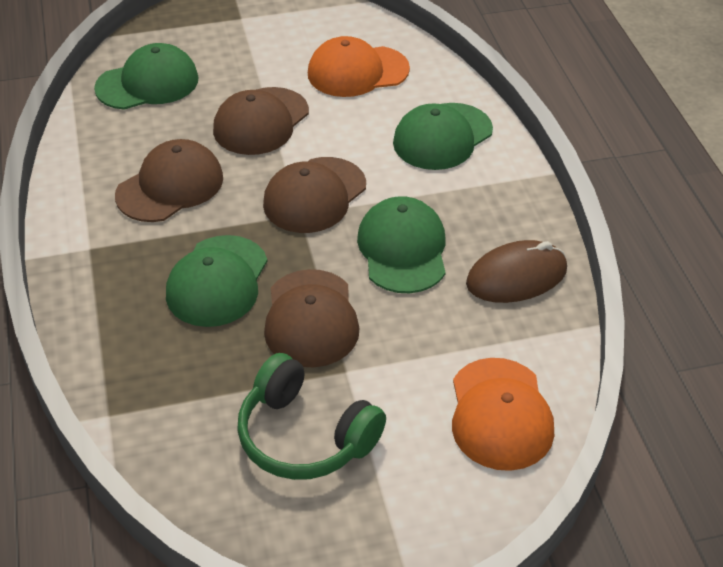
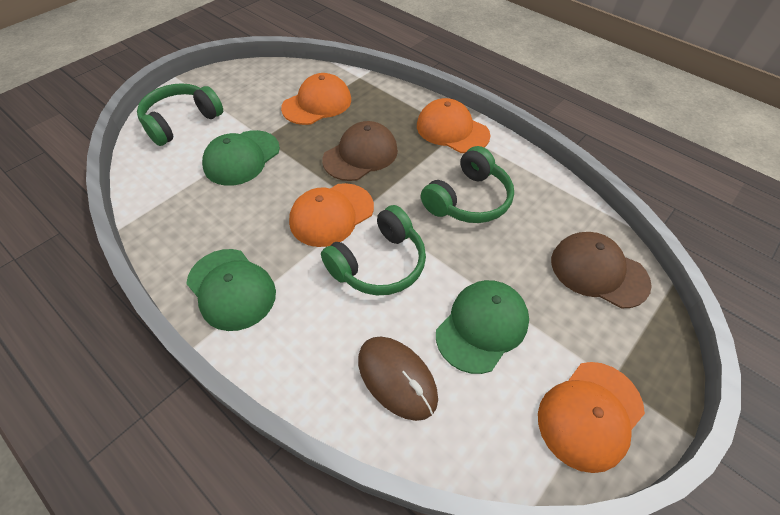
brown cap: 4 -> 2
green cap: 4 -> 3
green headphones: 1 -> 3
orange cap: 2 -> 4

